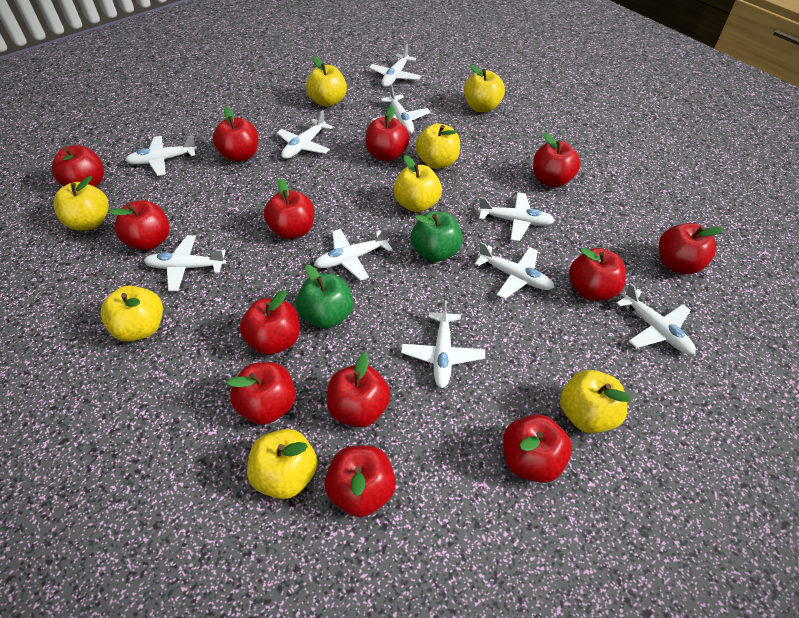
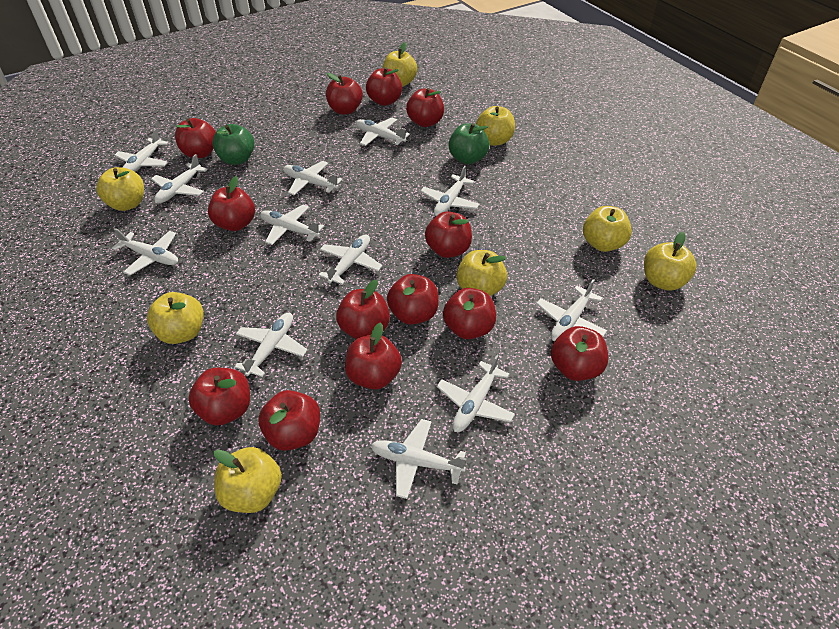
white plane: 10 -> 12

